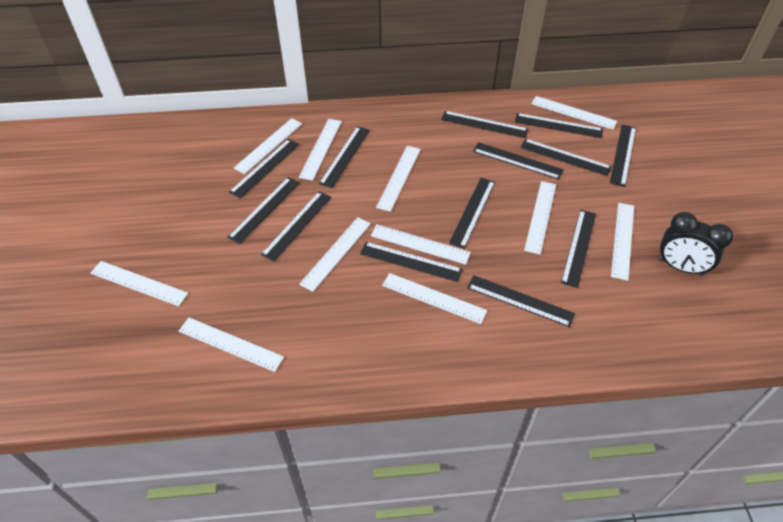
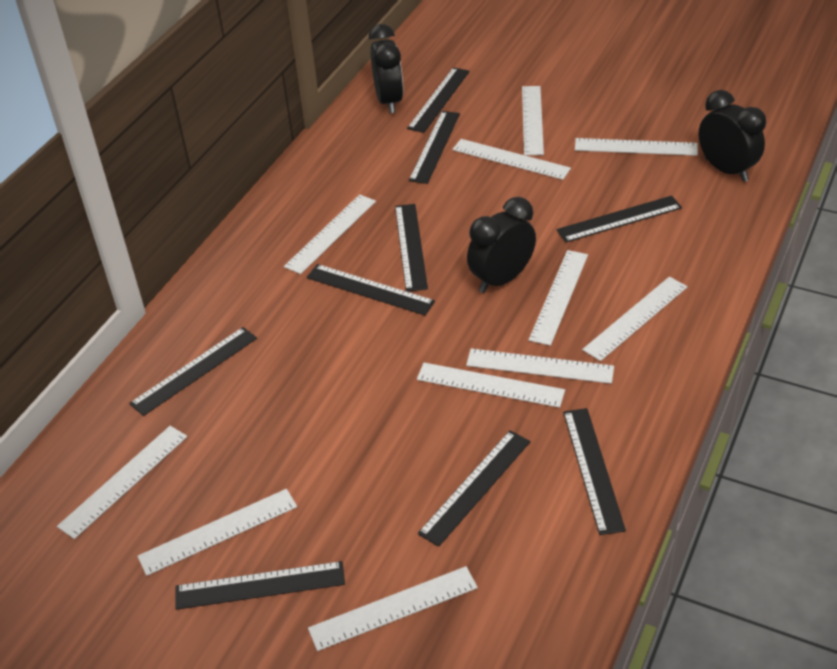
black clock: 1 -> 3
black ruler: 13 -> 9

